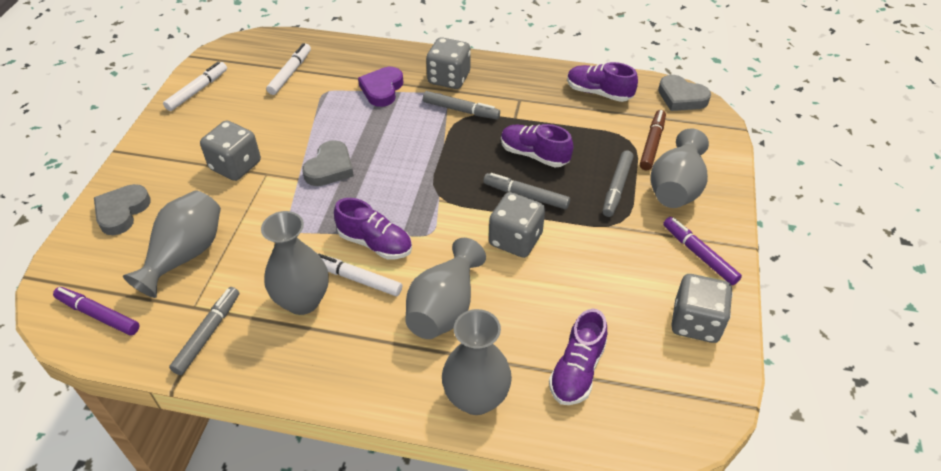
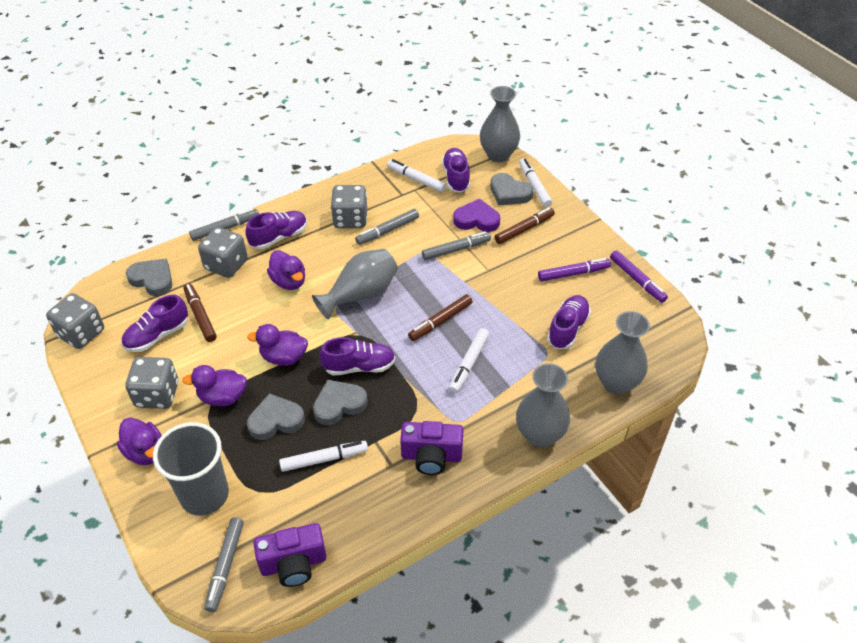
brown marker: 1 -> 3
grey cup: 0 -> 1
grey heart: 3 -> 4
grey vase: 5 -> 4
purple camera: 0 -> 2
purple duck: 0 -> 4
purple shoe: 4 -> 5
white marker: 3 -> 4

